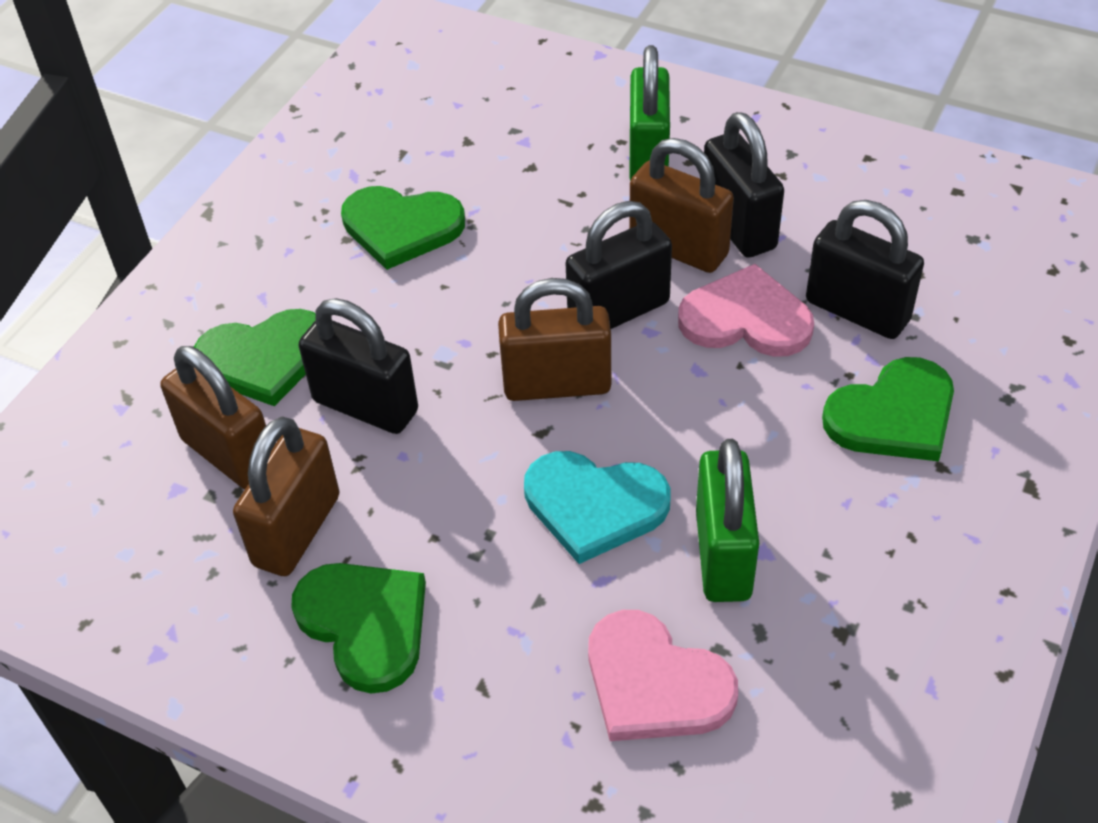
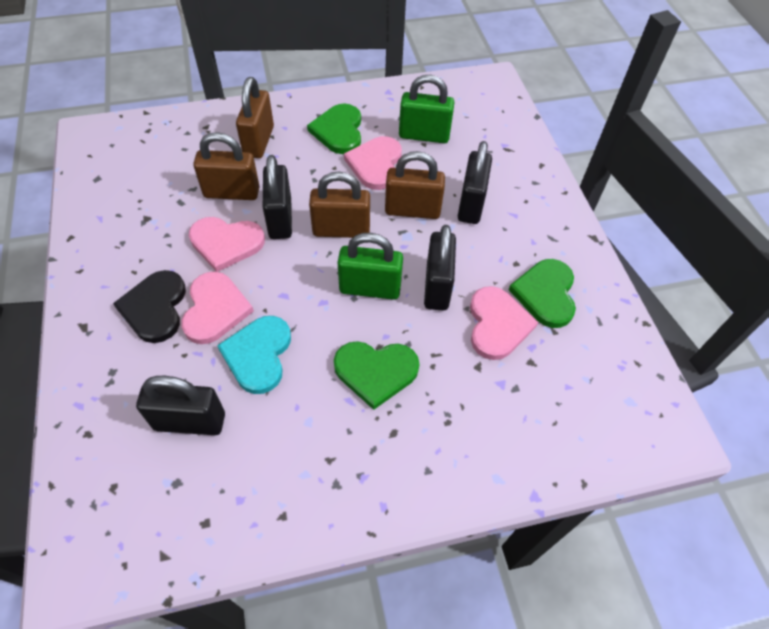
black heart: 0 -> 1
green heart: 4 -> 3
pink heart: 2 -> 4

